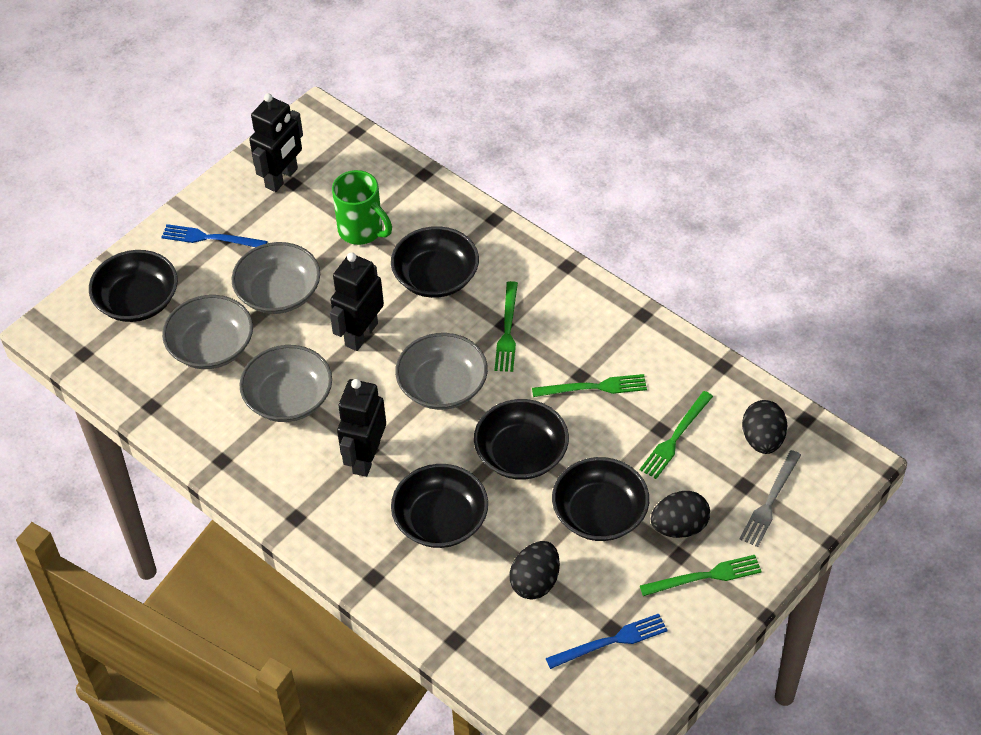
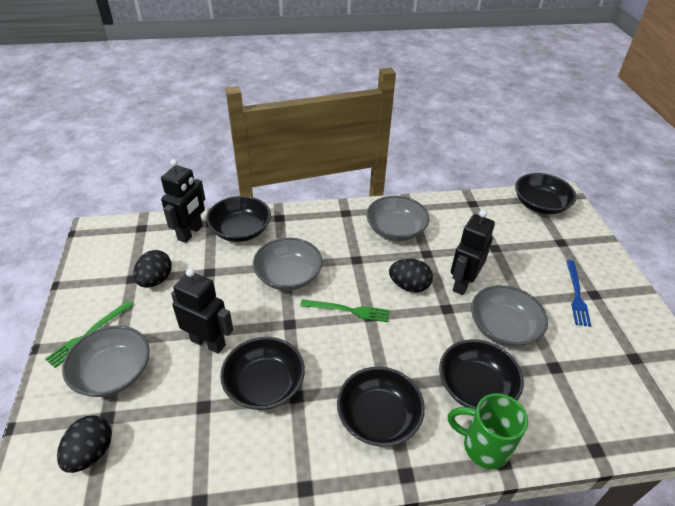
blue fork: 2 -> 1
green fork: 4 -> 2
grey fork: 1 -> 0

